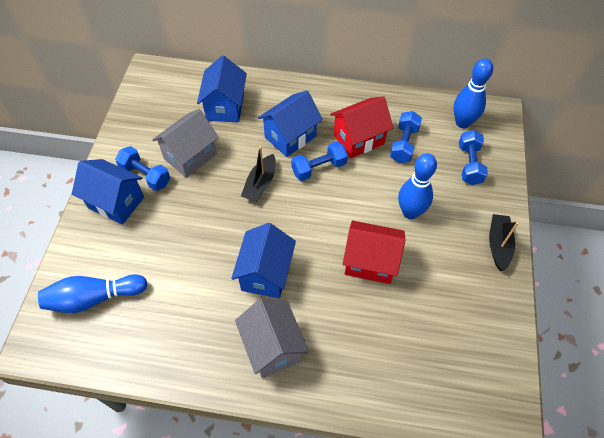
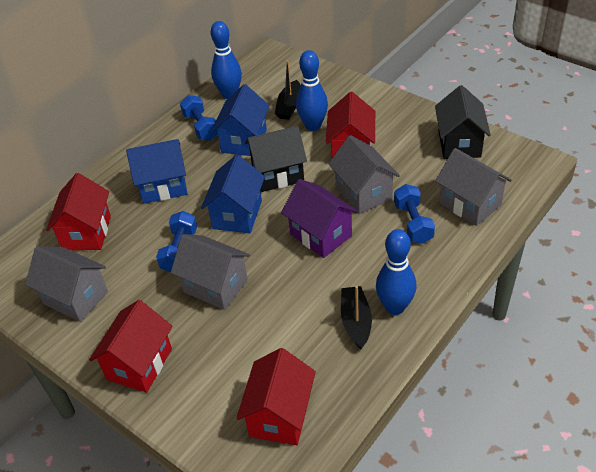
black house: 0 -> 2
blue dumbbell: 4 -> 3
blue house: 4 -> 3
grey house: 2 -> 4
purple house: 0 -> 1
red house: 2 -> 4

